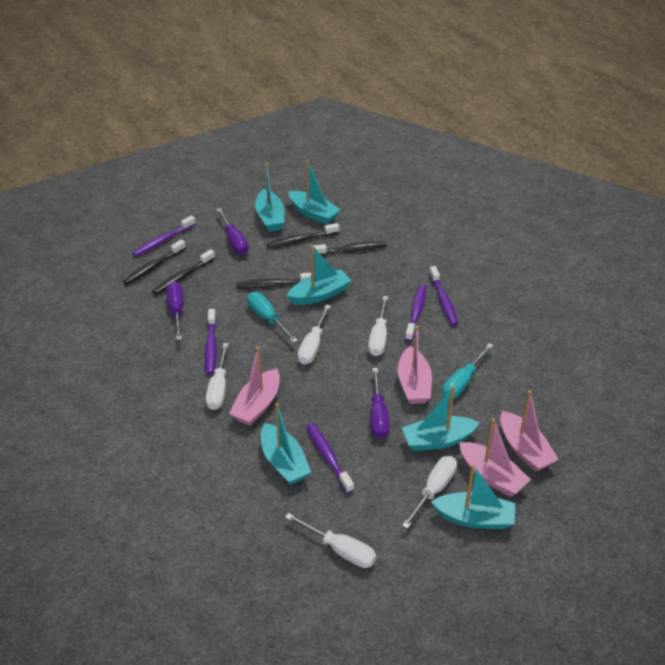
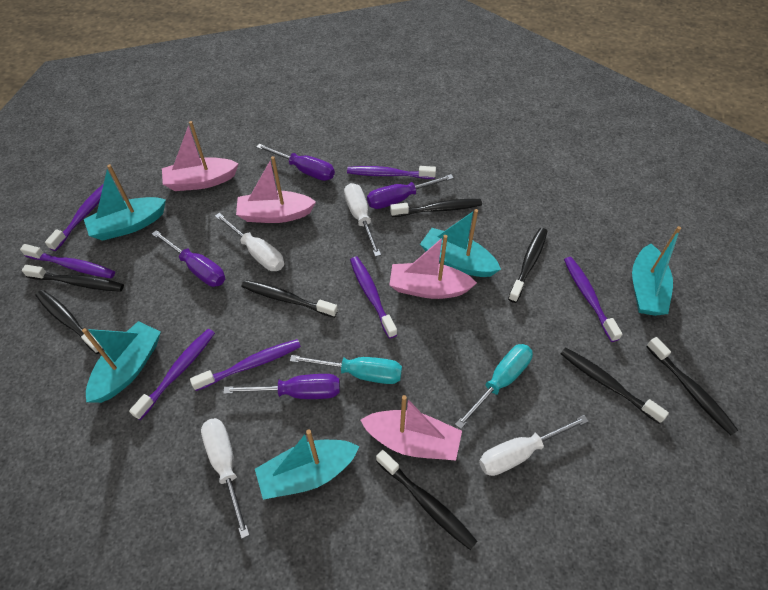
black toothbrush: 5 -> 8
purple screwdriver: 3 -> 4
purple toothbrush: 5 -> 7
turquoise boat: 6 -> 5
white screwdriver: 5 -> 4

